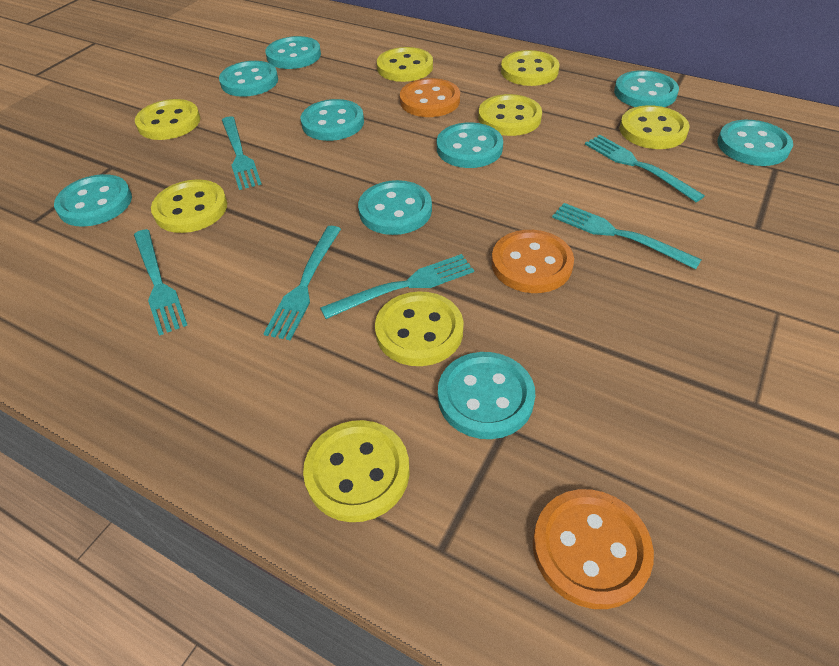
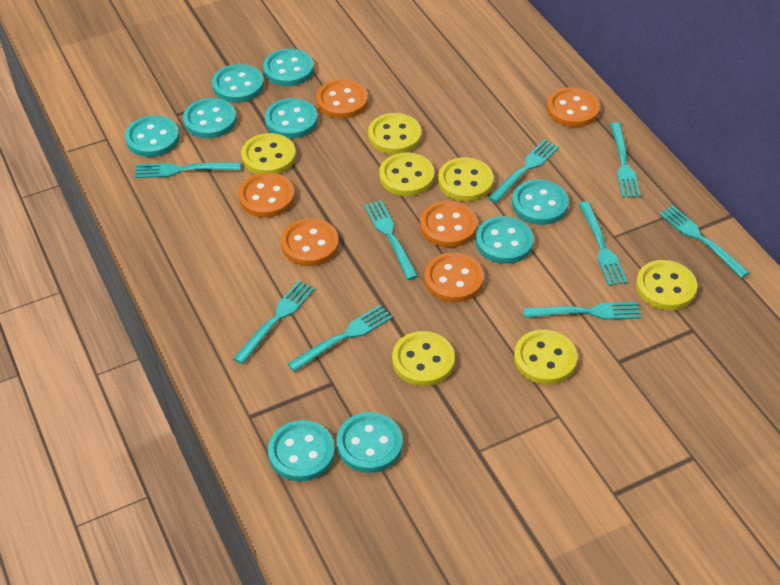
orange button: 3 -> 6
turquoise fork: 6 -> 9
yellow button: 8 -> 7

